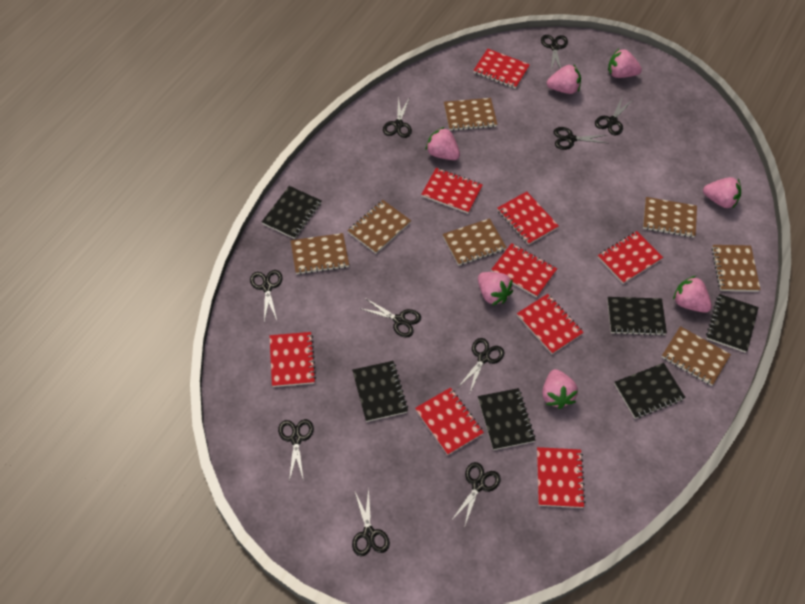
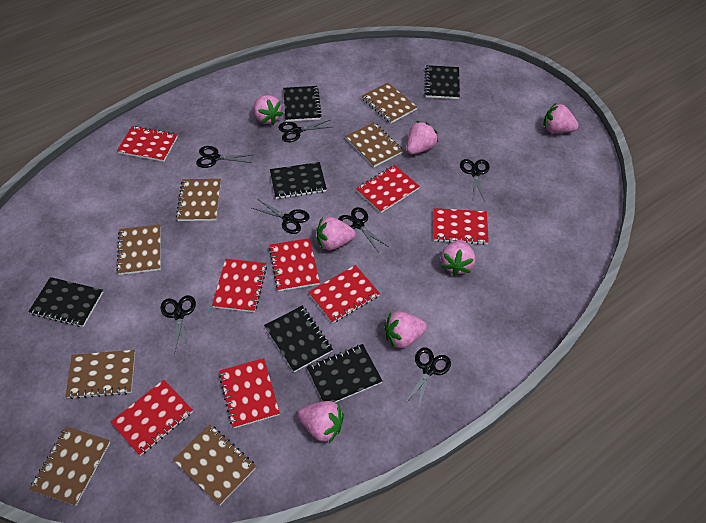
black scissors: 10 -> 7
red notebook: 9 -> 8

